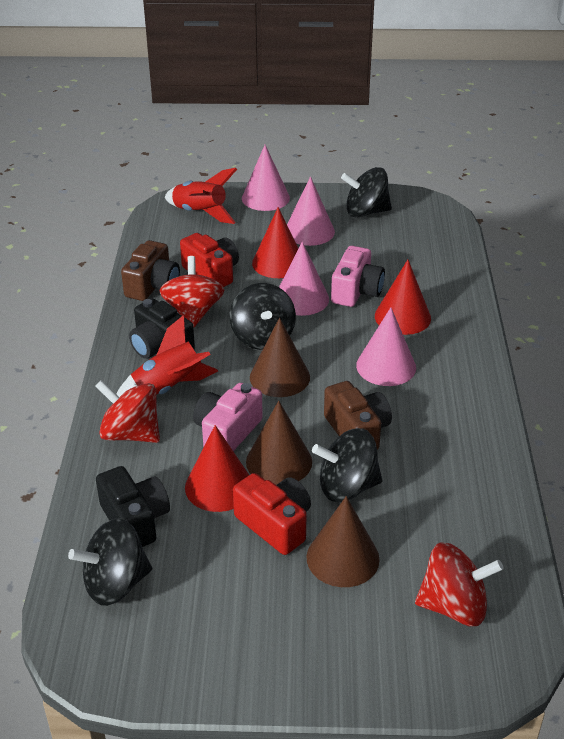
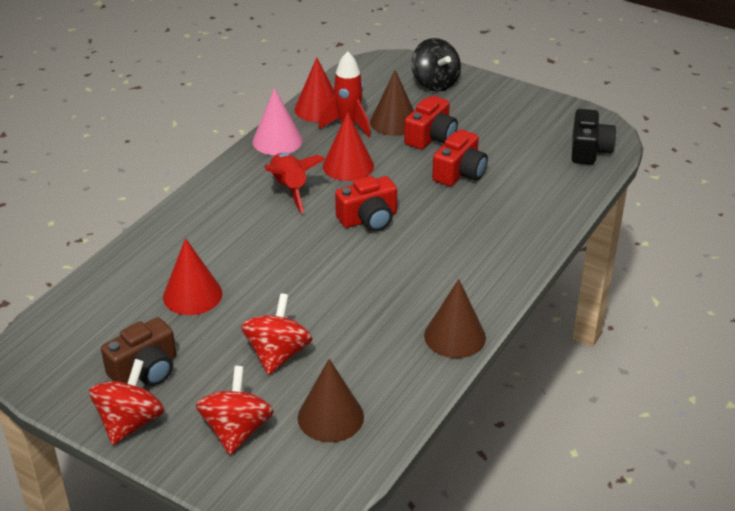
black camera: 2 -> 1
black spinning top: 4 -> 1
brown camera: 2 -> 1
pink camera: 2 -> 0
pink cone: 4 -> 1
red camera: 2 -> 3

